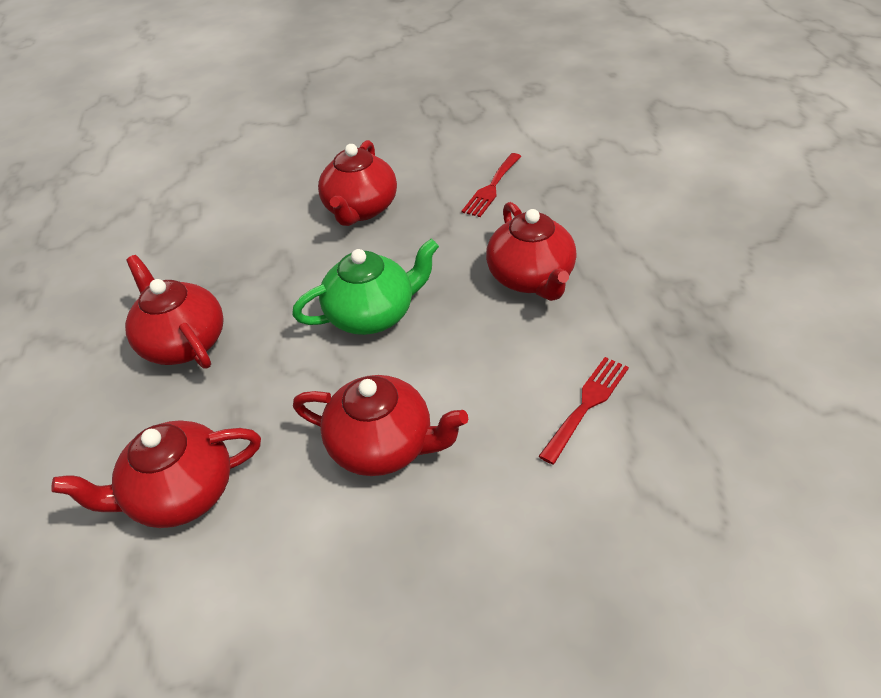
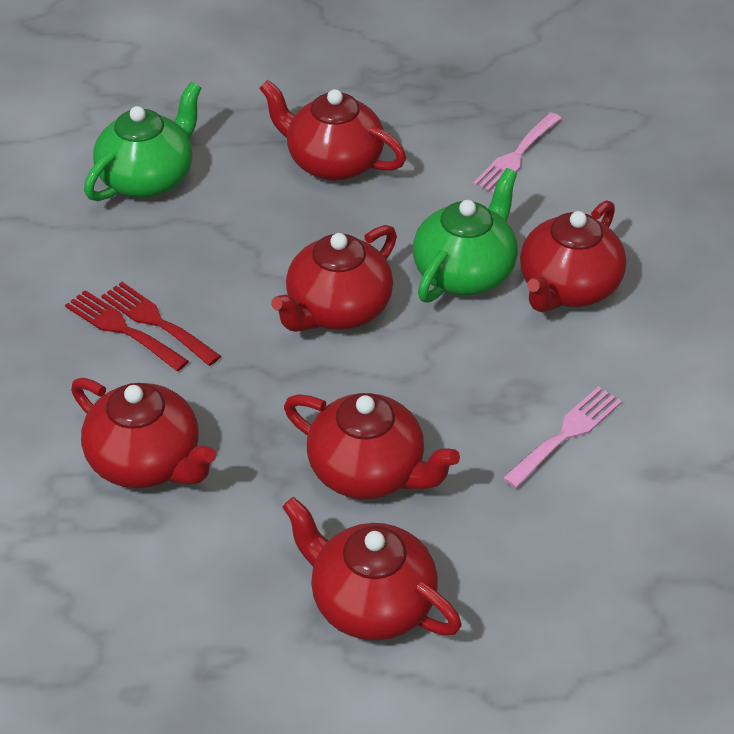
green teapot: 1 -> 2
pink fork: 0 -> 2
red teapot: 5 -> 6

